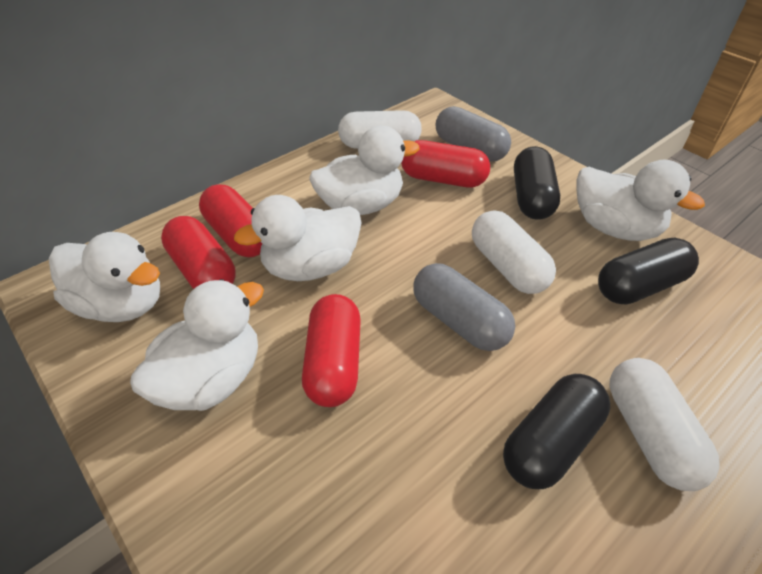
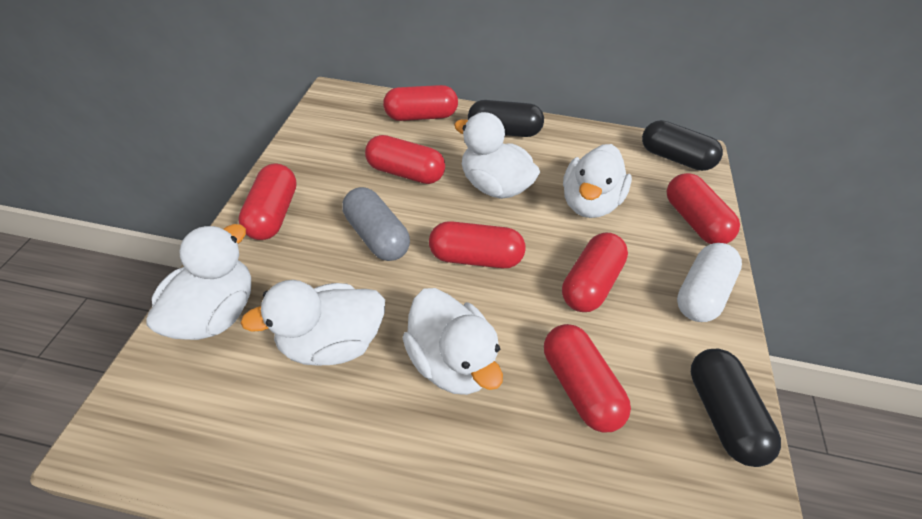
grey capsule: 2 -> 1
red capsule: 4 -> 7
white capsule: 3 -> 1

